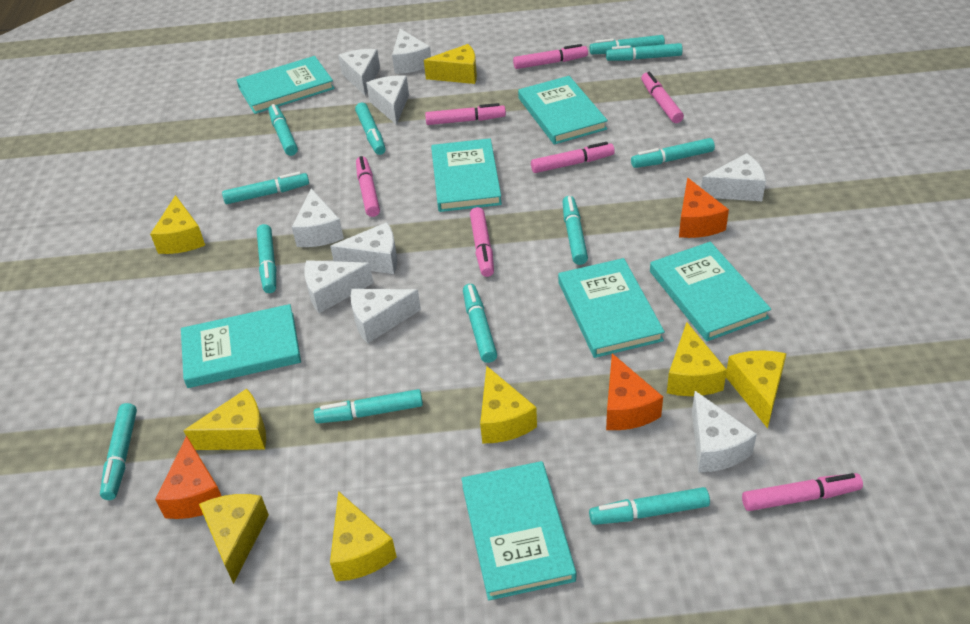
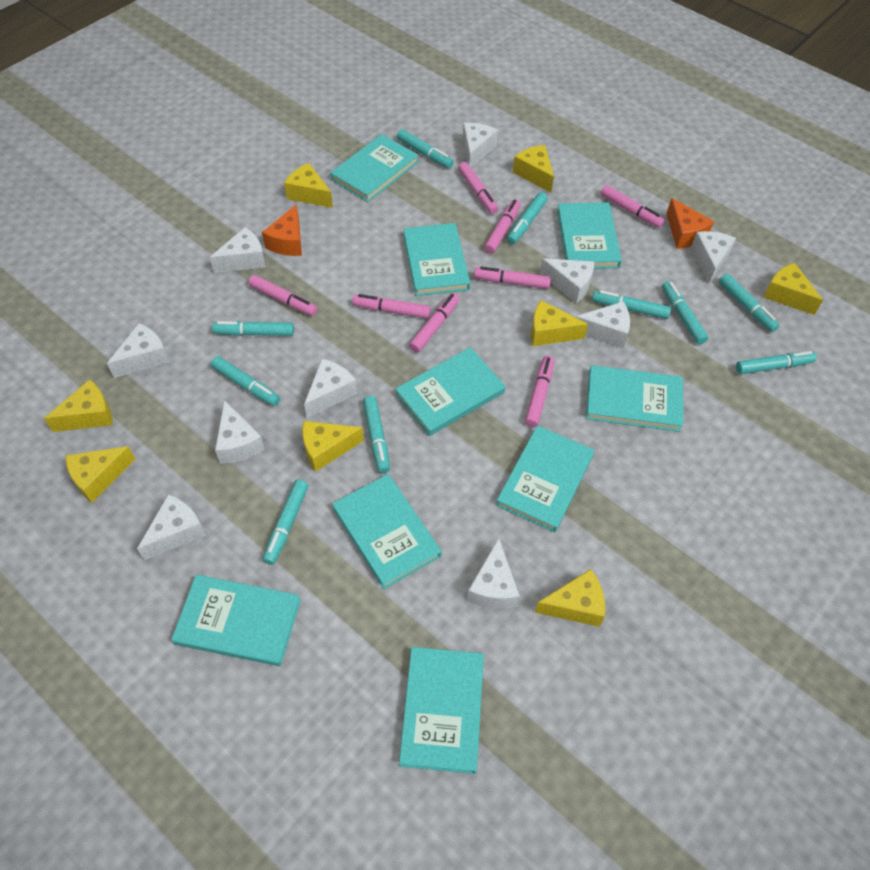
orange cheese: 3 -> 2
pink marker: 7 -> 8
turquoise book: 7 -> 9
turquoise marker: 12 -> 10
white cheese: 9 -> 10

